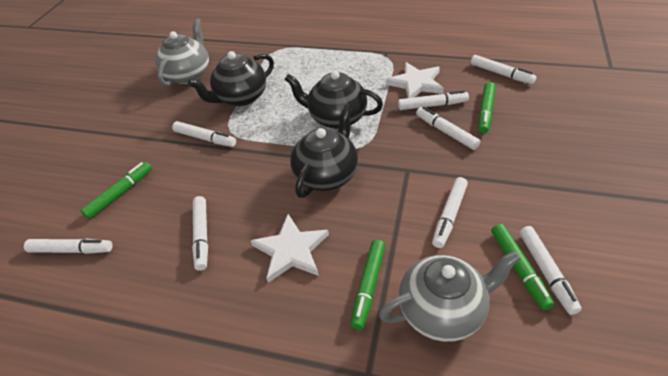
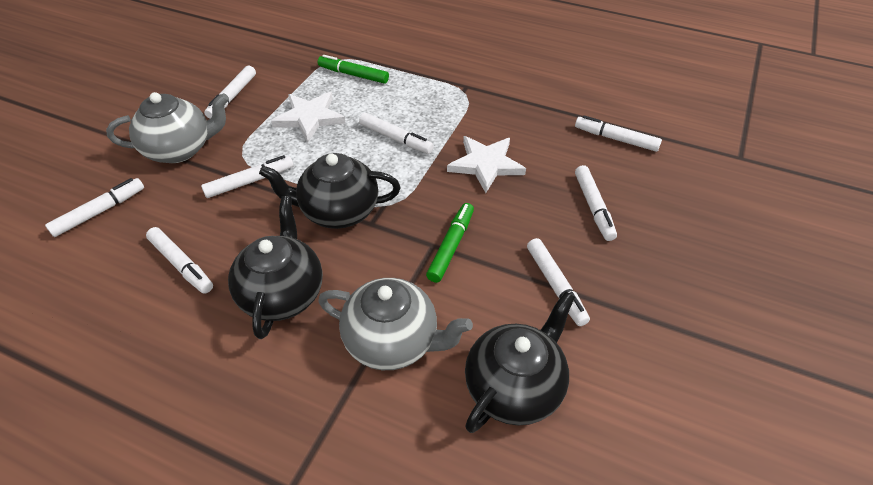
green marker: 4 -> 2

